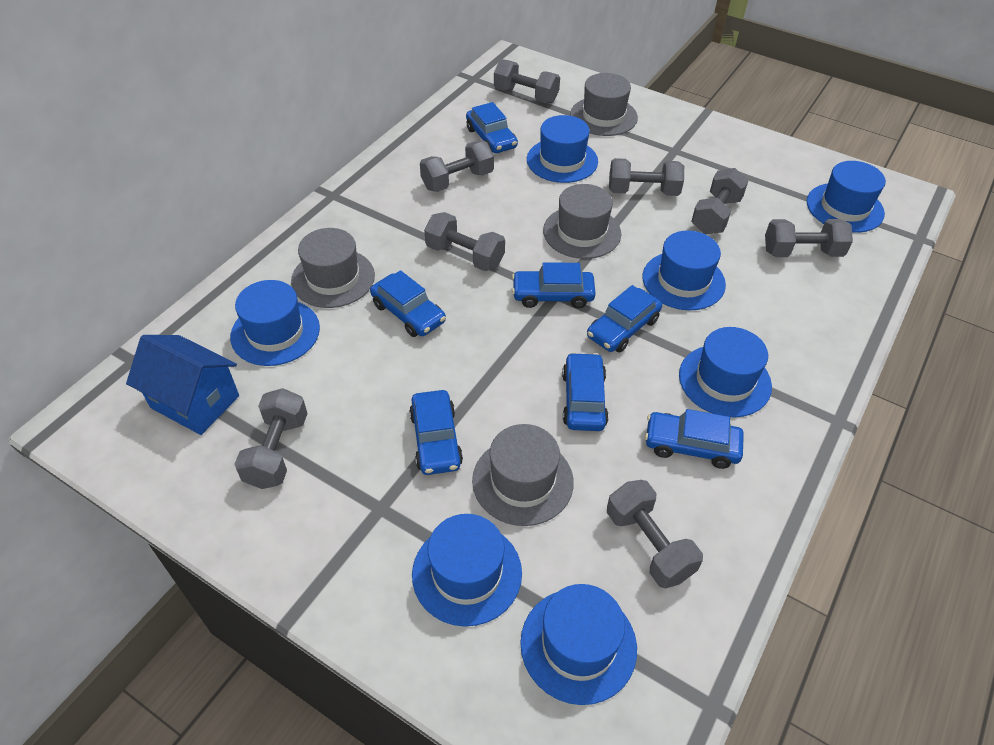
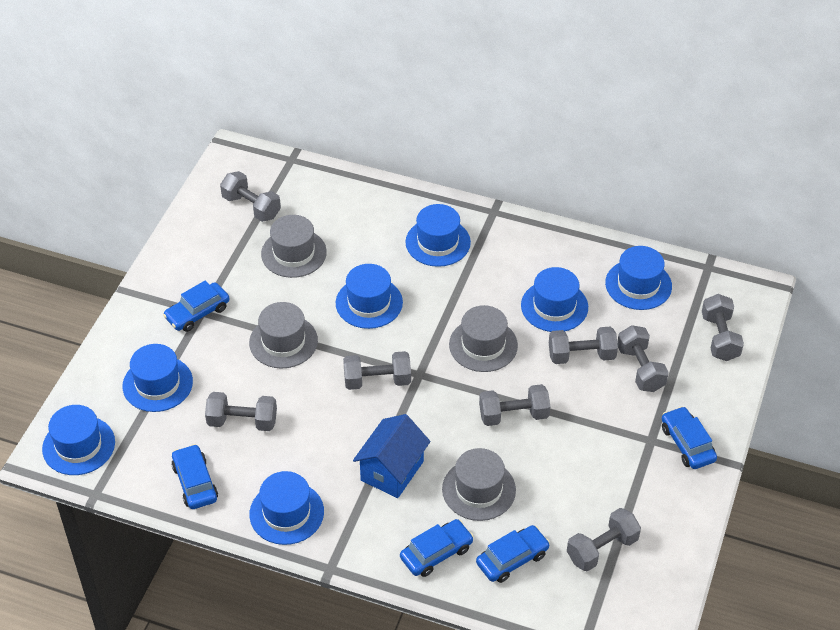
blue car: 7 -> 5

